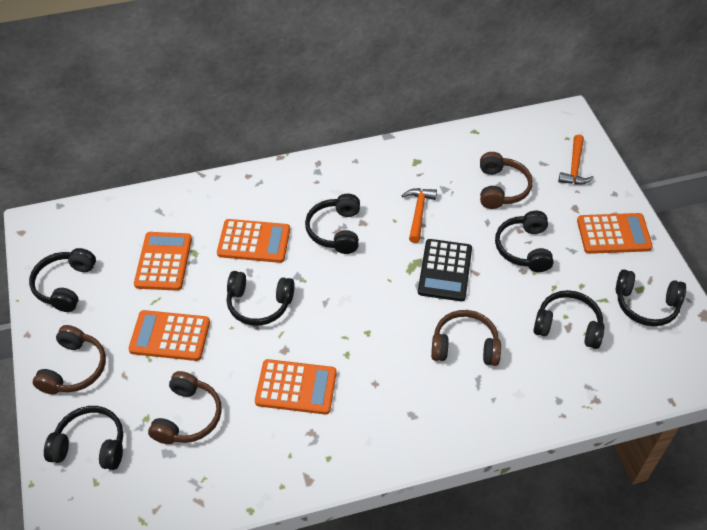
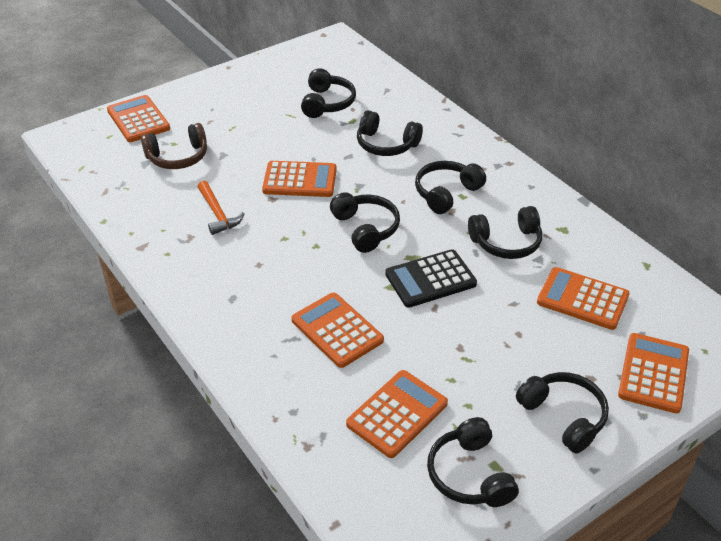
brown headphones: 4 -> 1
orange calculator: 5 -> 6
orange hammer: 2 -> 1

